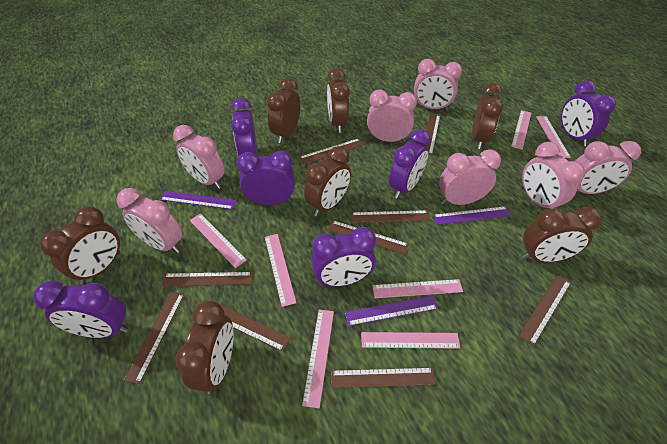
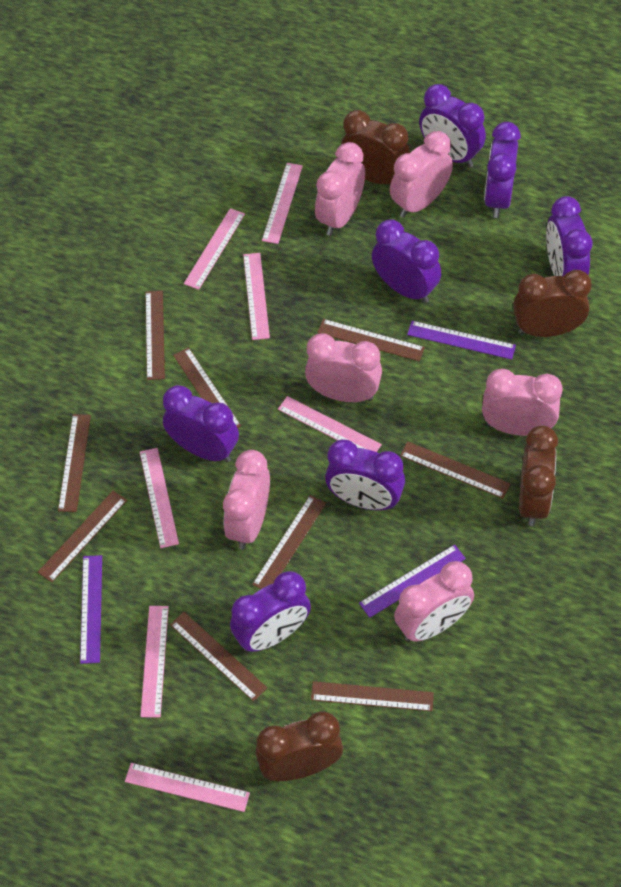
brown clock: 7 -> 4
pink clock: 7 -> 6
purple clock: 6 -> 7

